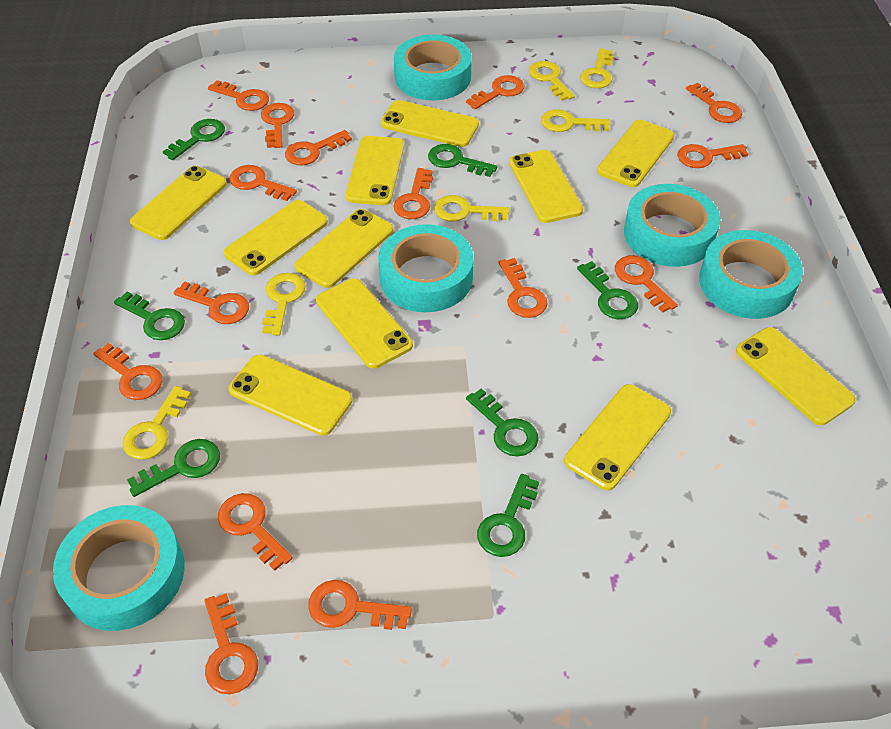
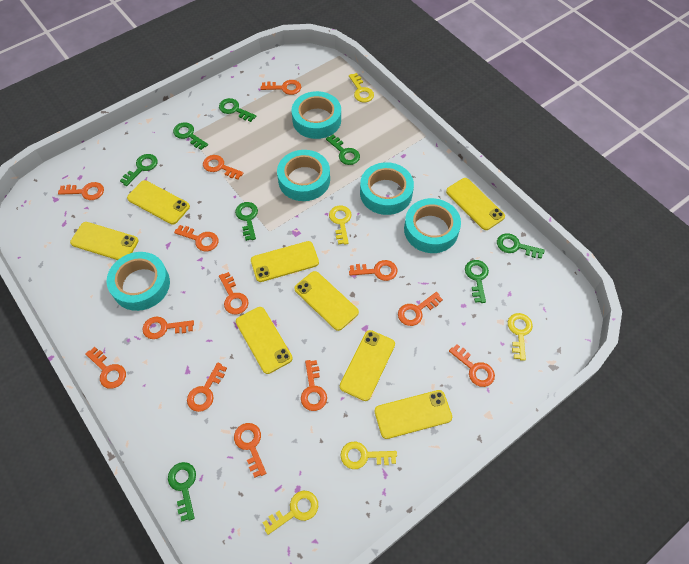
green key: 7 -> 8
orange key: 15 -> 13
yellow key: 6 -> 5
yellow phone: 11 -> 8

